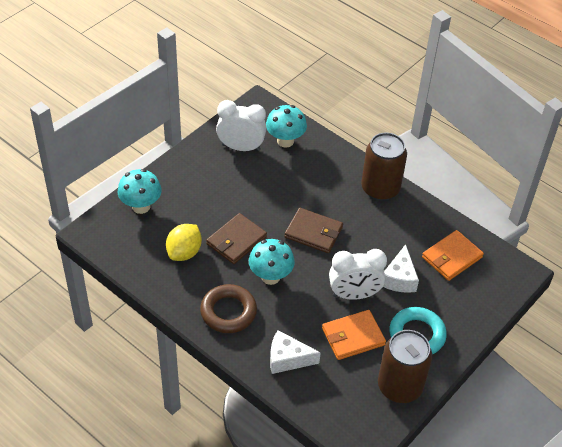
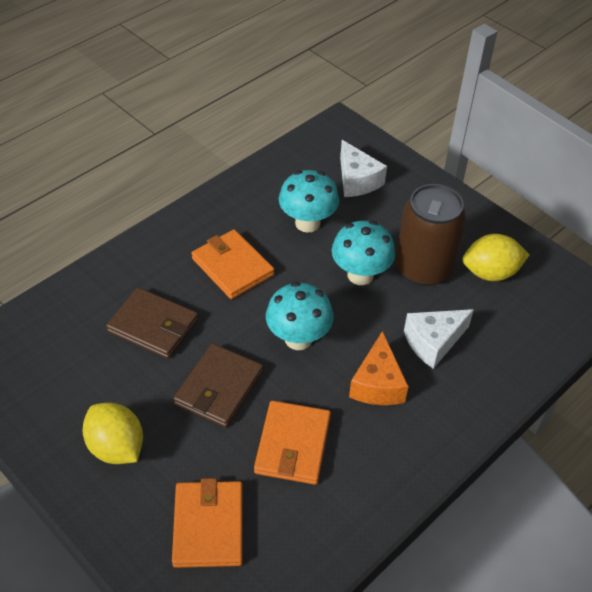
brown can: 2 -> 1
brown ring: 1 -> 0
orange cheese: 0 -> 1
orange wallet: 2 -> 3
turquoise ring: 1 -> 0
white clock: 2 -> 0
yellow lemon: 1 -> 2

